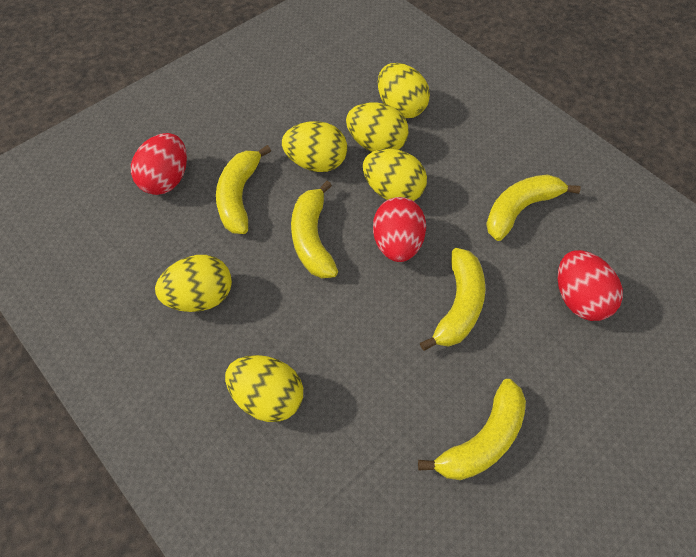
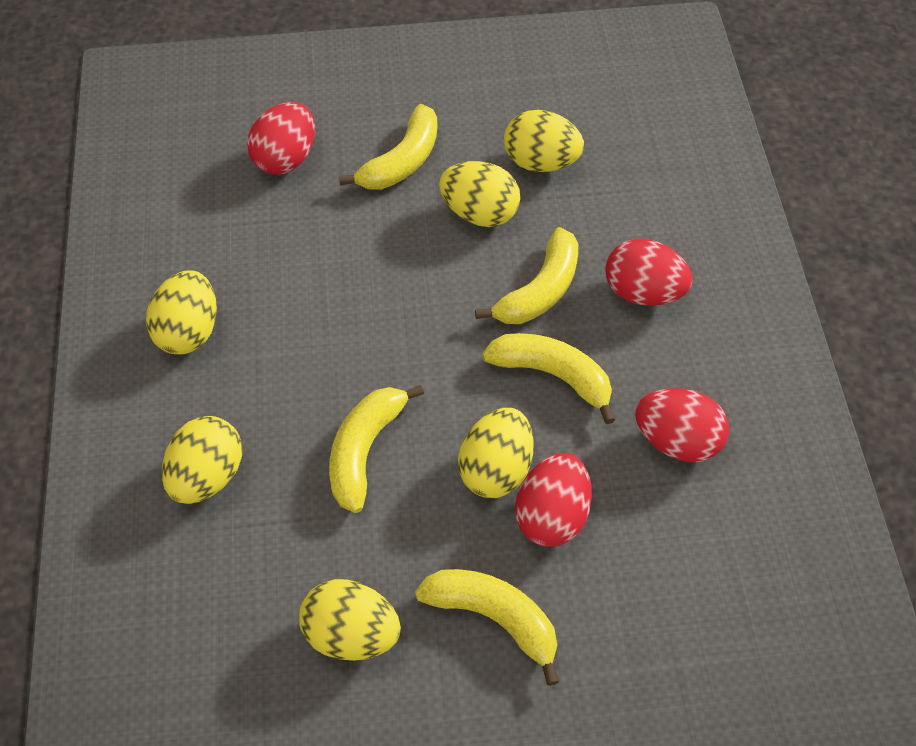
red egg: 3 -> 4

